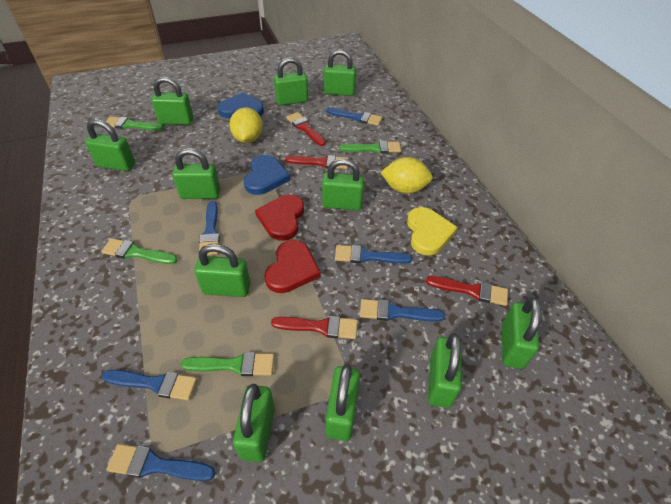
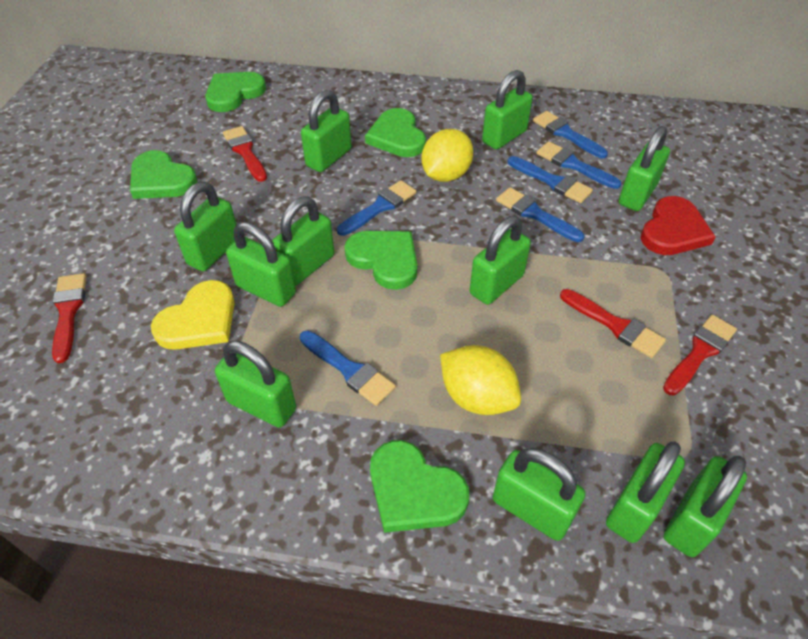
blue heart: 2 -> 0
green brush: 4 -> 0
green heart: 0 -> 5
red heart: 2 -> 1

